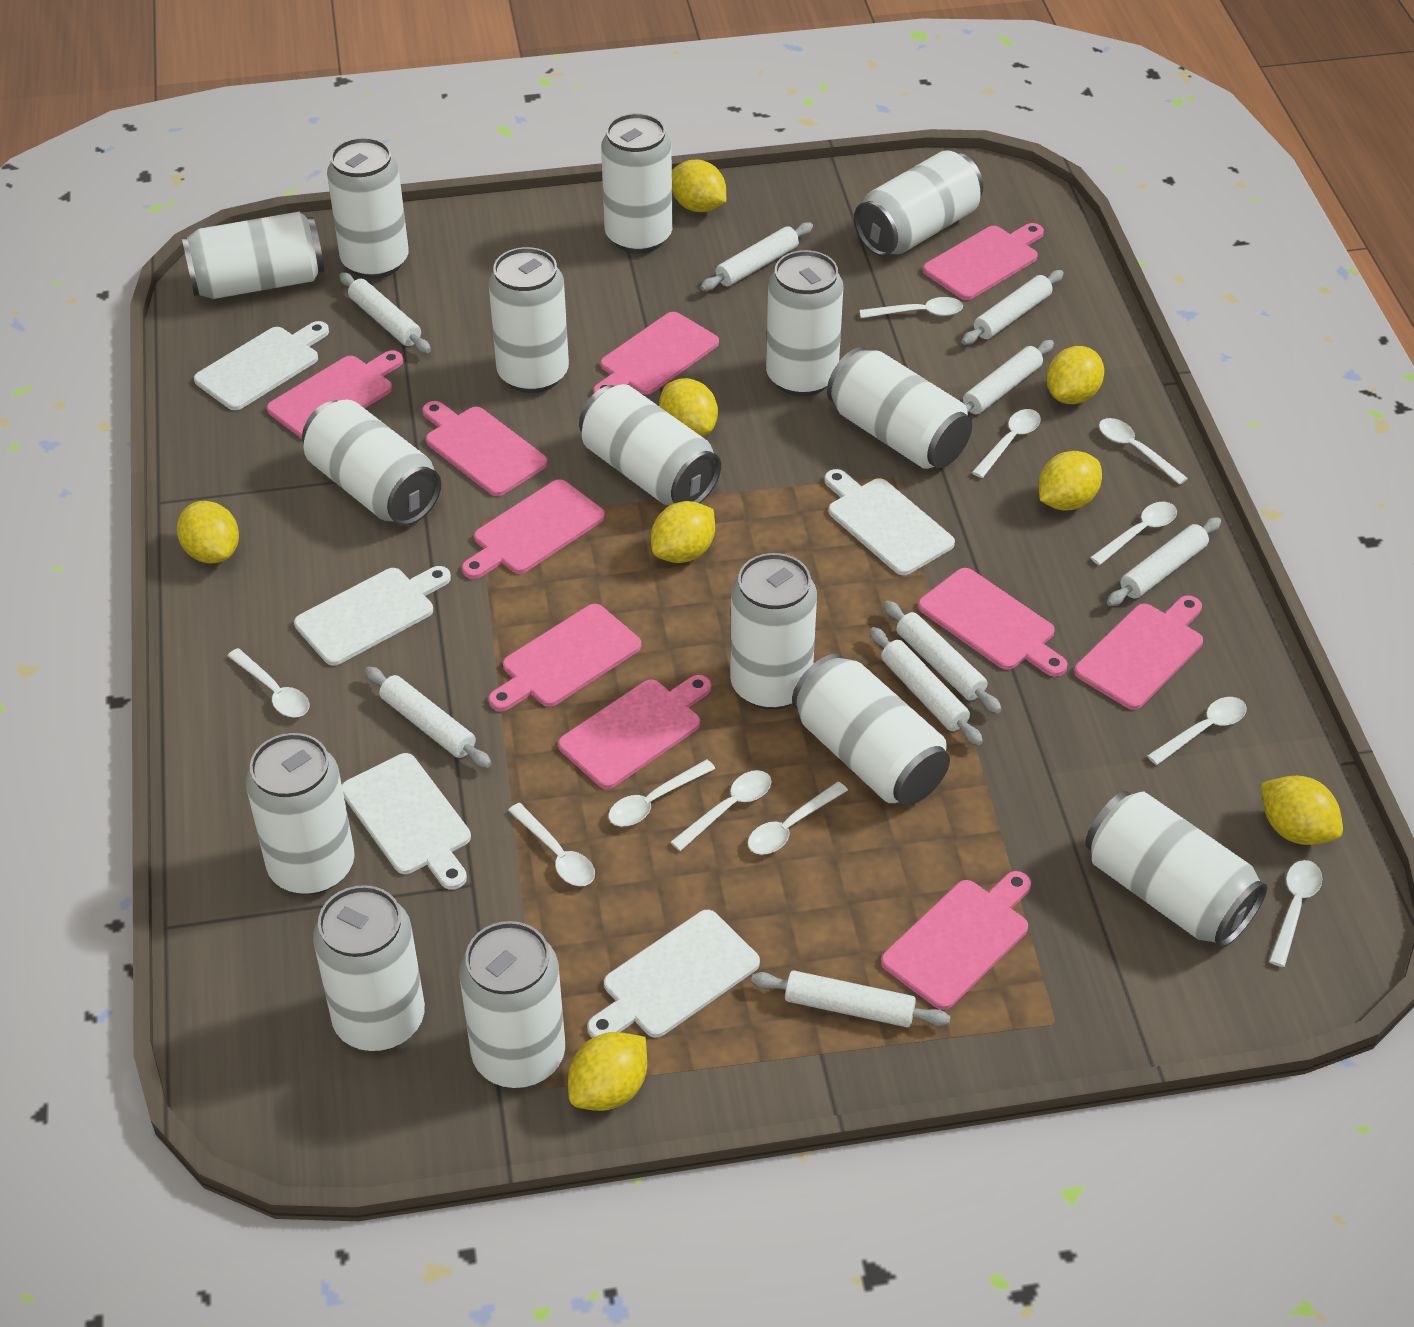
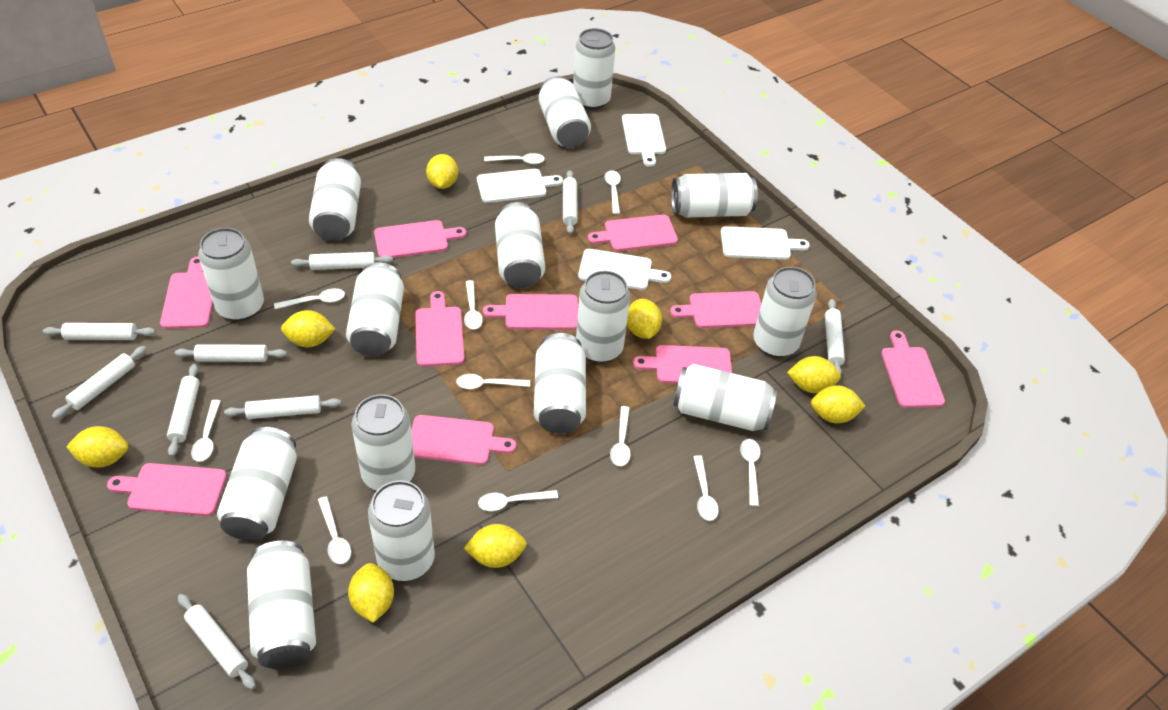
white cutting board: 5 -> 4

